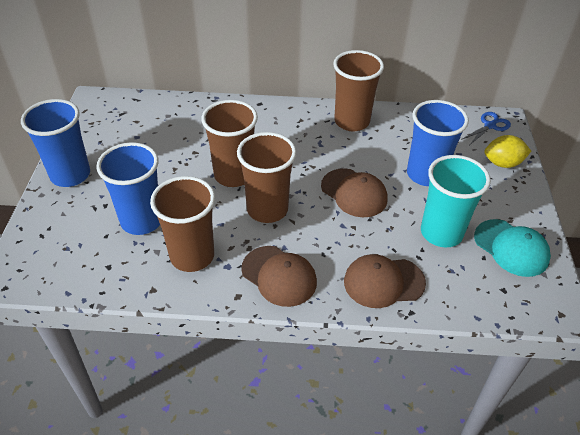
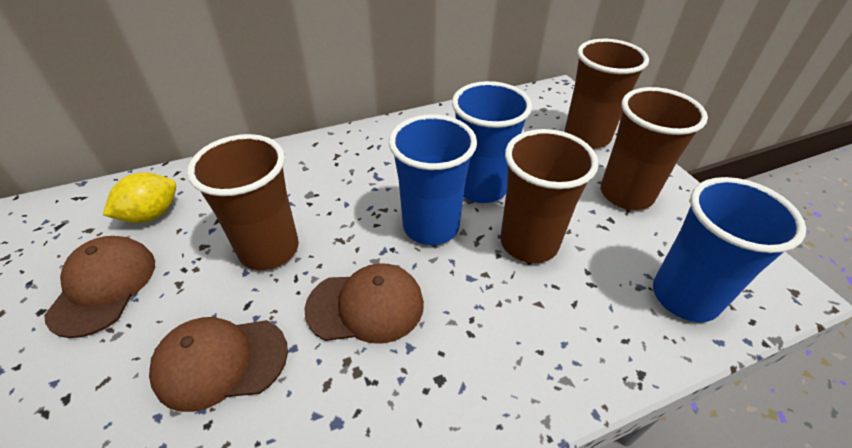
blue scissors: 1 -> 0
turquoise cap: 1 -> 0
turquoise cup: 1 -> 0

